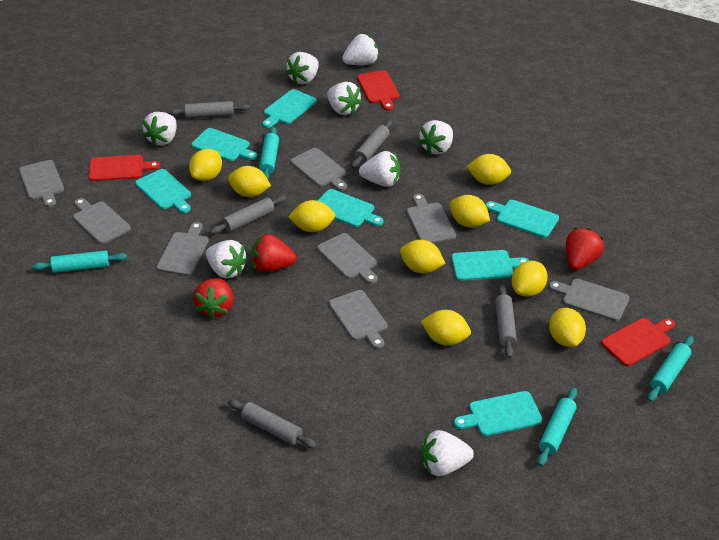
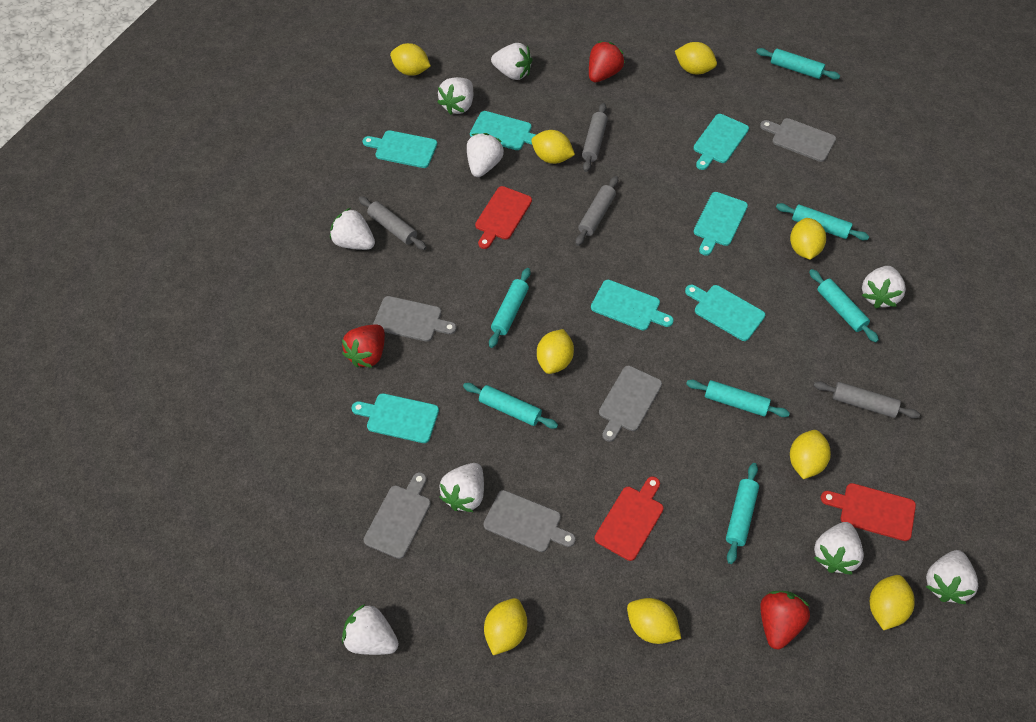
grey cutting board: 8 -> 5
grey rolling pin: 5 -> 4
turquoise rolling pin: 4 -> 7
white strawberry: 8 -> 9

